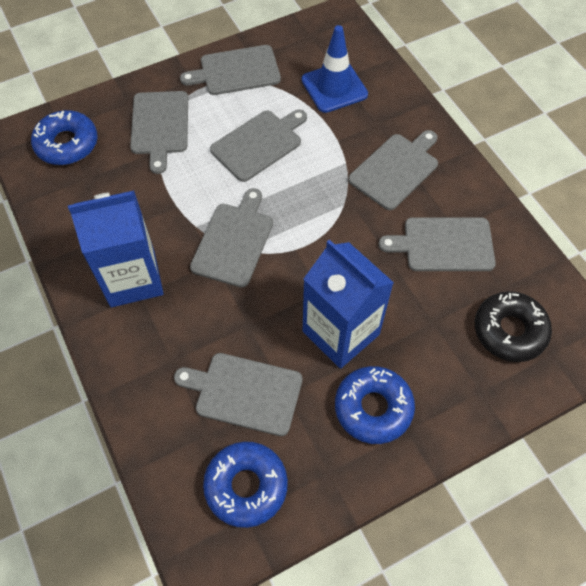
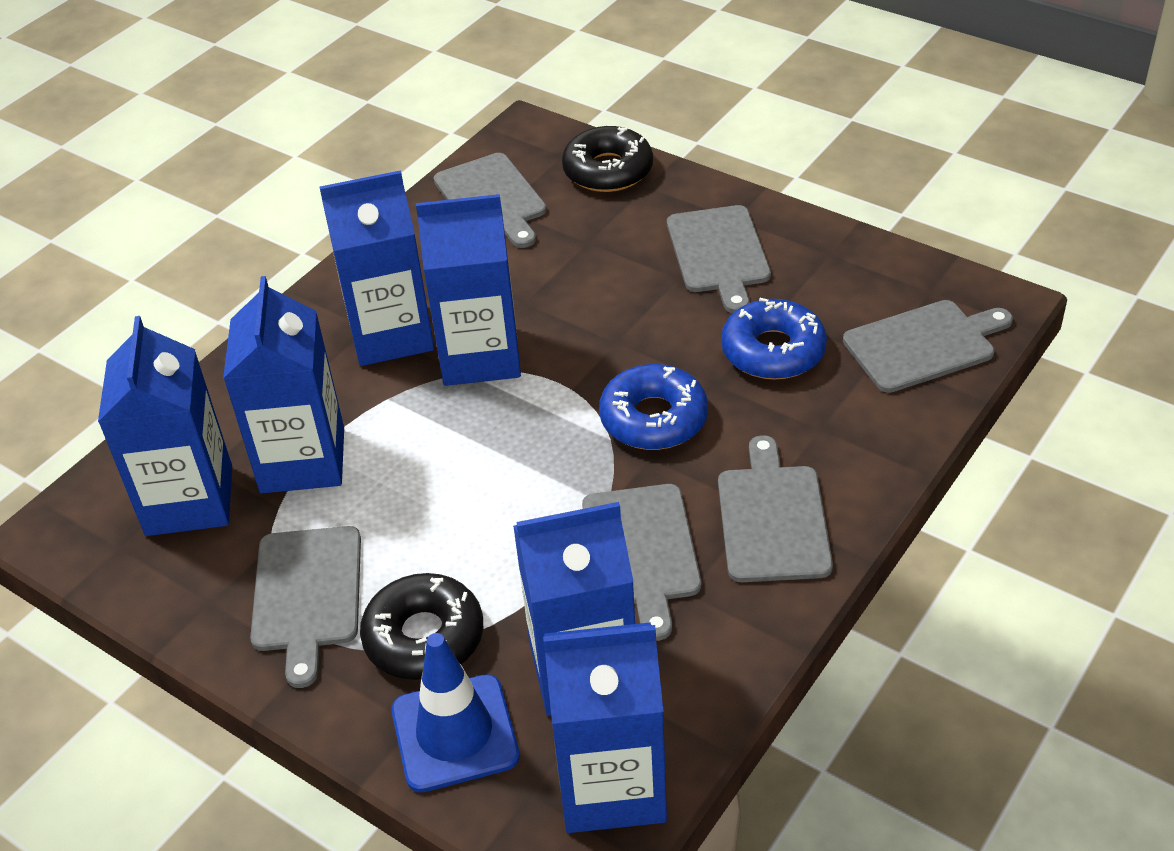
black donut: 1 -> 2
blue carton: 2 -> 6
blue donut: 3 -> 2
grey cutting board: 7 -> 6

